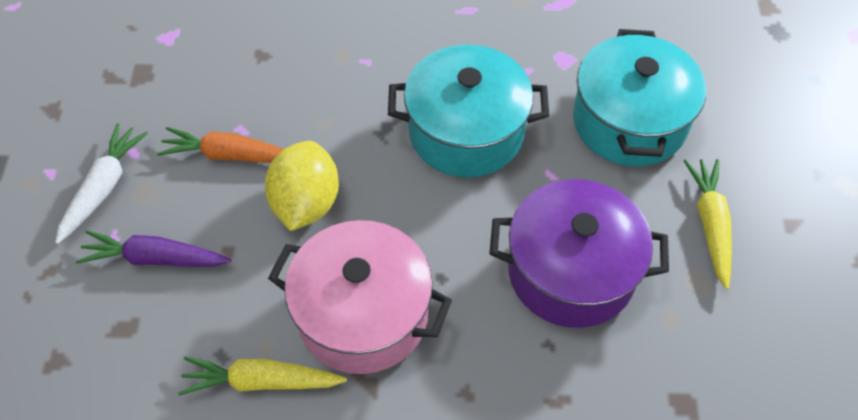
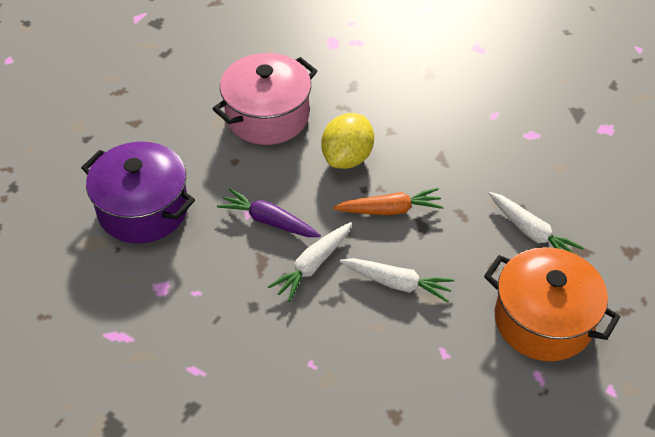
orange pot: 0 -> 1
turquoise pot: 2 -> 0
white carrot: 1 -> 3
yellow carrot: 2 -> 0

